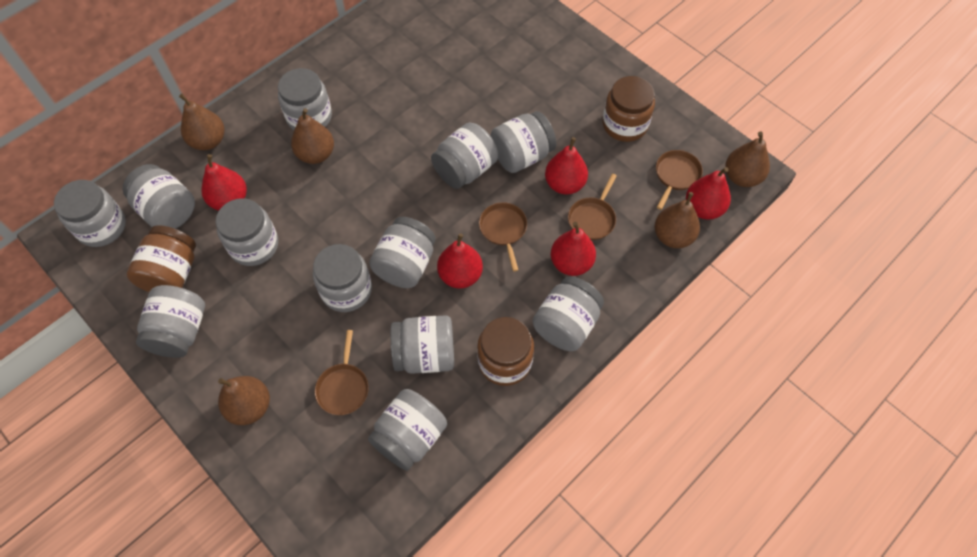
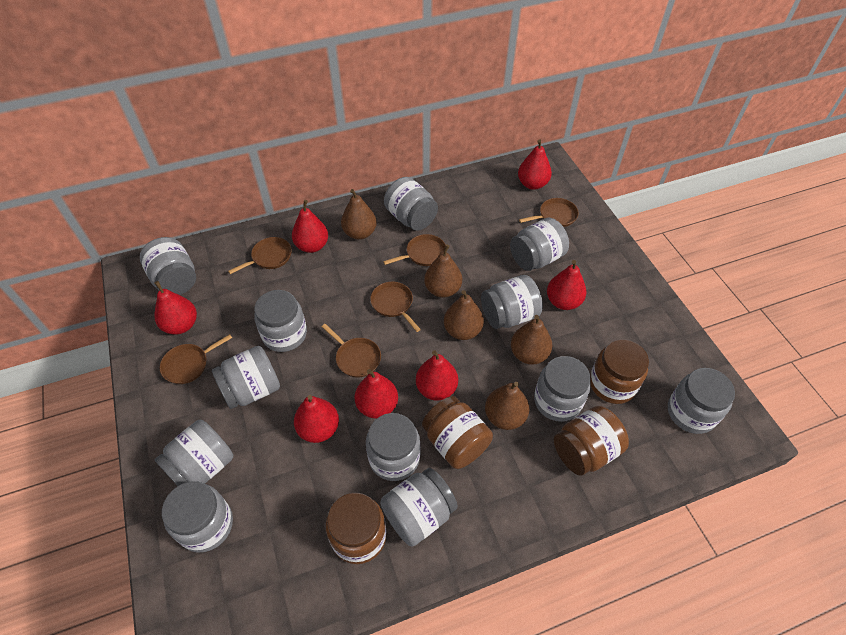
brown jar: 3 -> 4
brown pan: 4 -> 6
red pear: 5 -> 7

